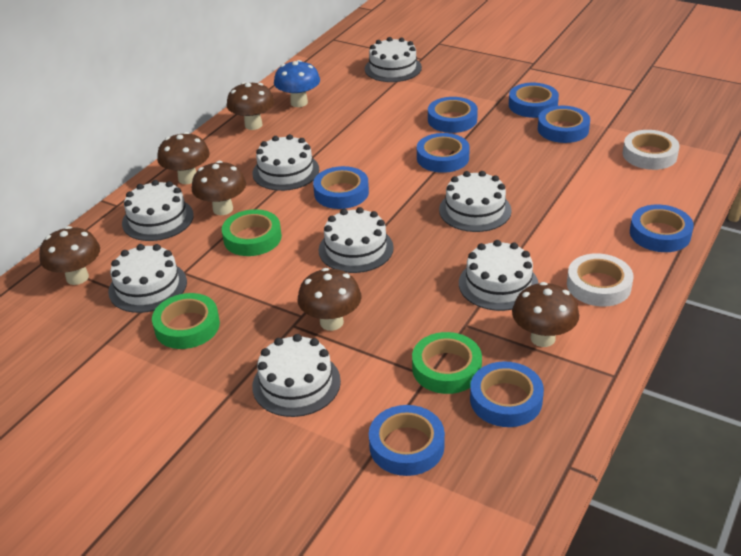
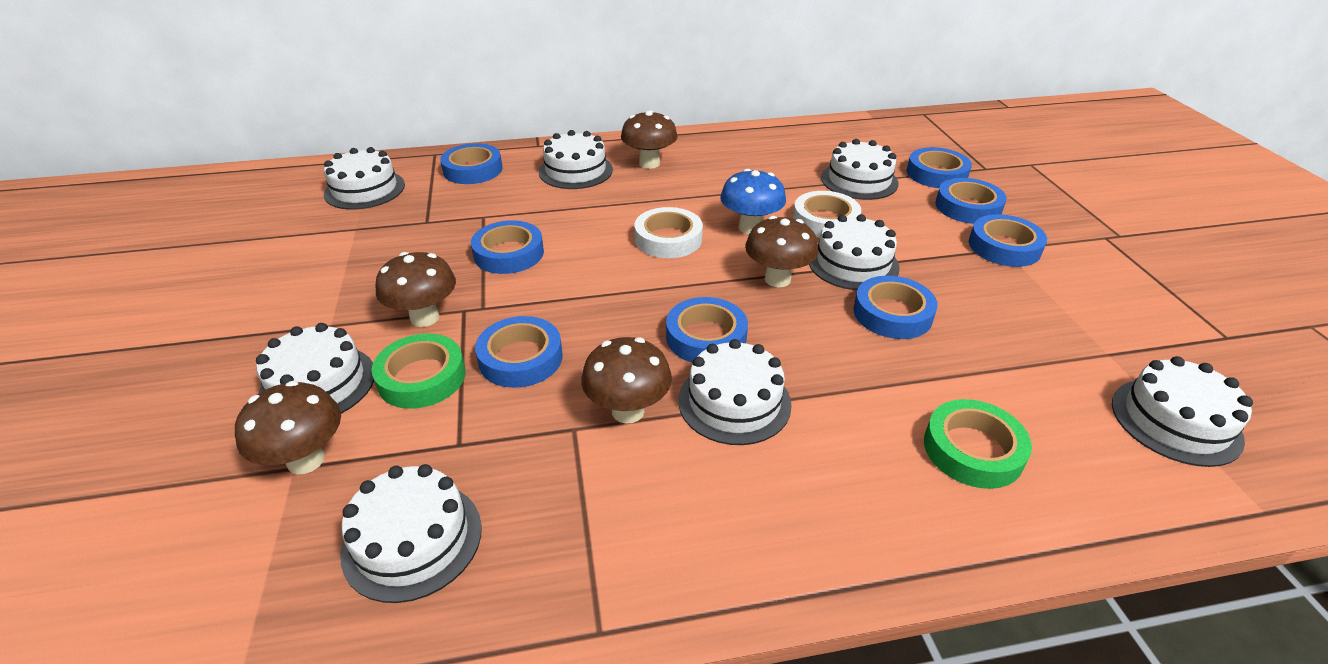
brown mushroom: 6 -> 5
green tape: 3 -> 2

